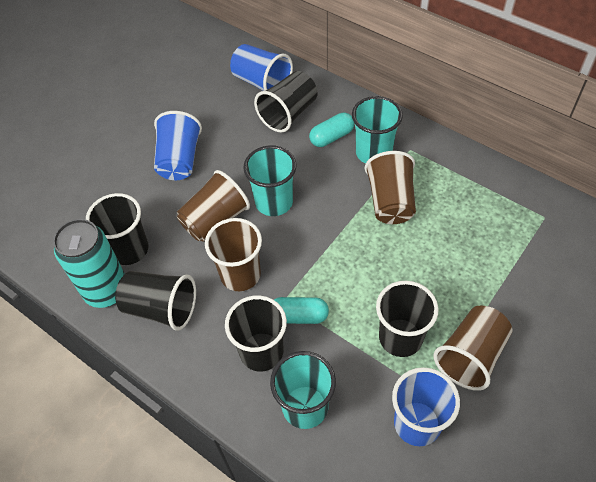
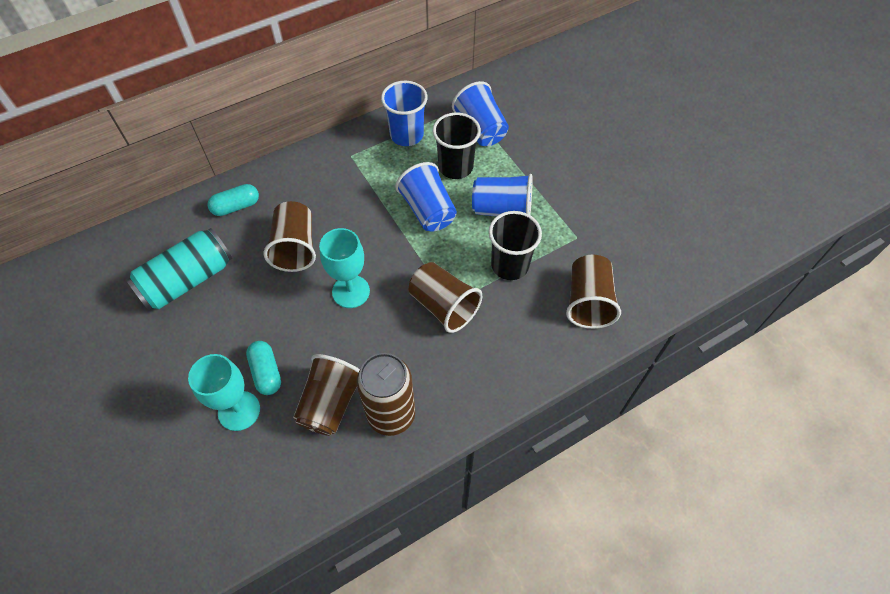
black cup: 5 -> 2
blue cup: 3 -> 4
brown can: 0 -> 1
turquoise cup: 3 -> 0
turquoise goblet: 0 -> 2

